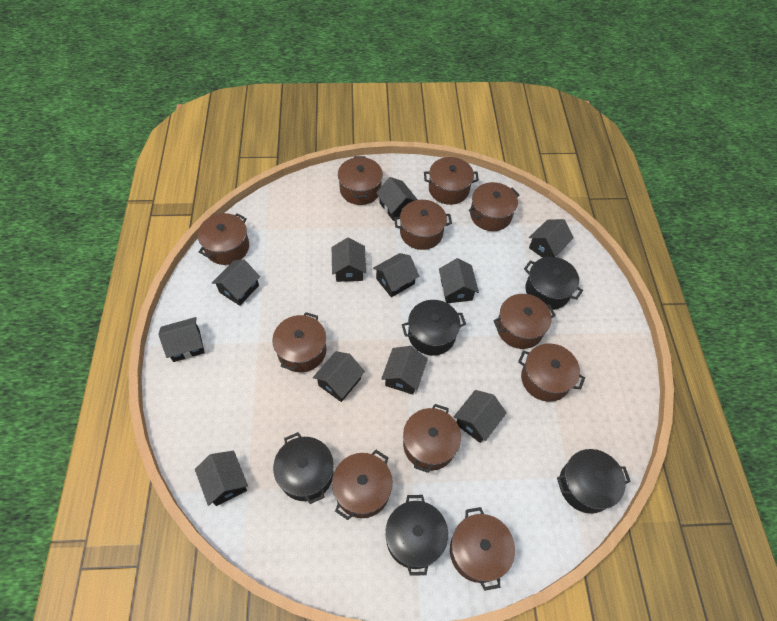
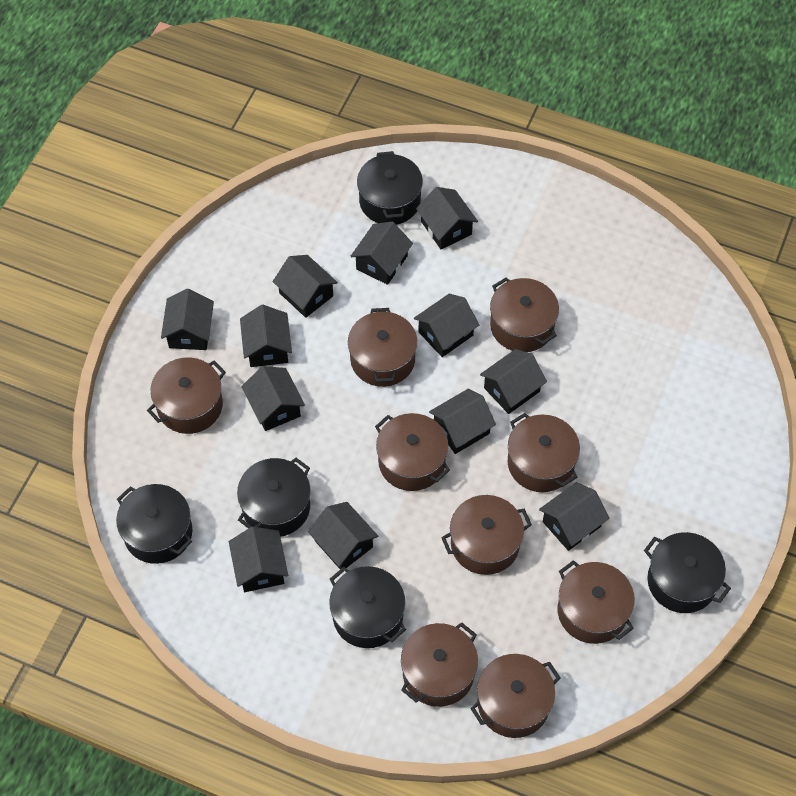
black house: 11 -> 12
brown pot: 11 -> 9

